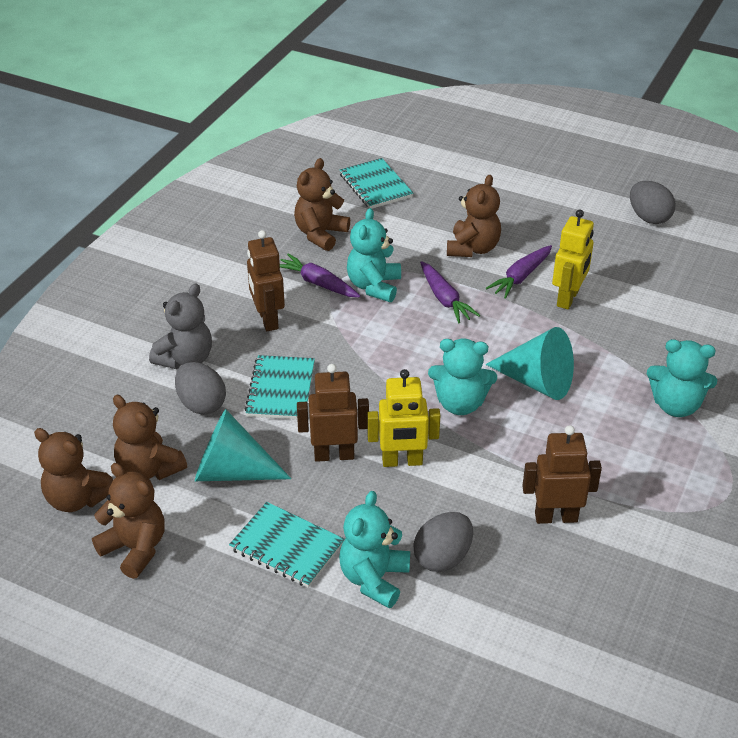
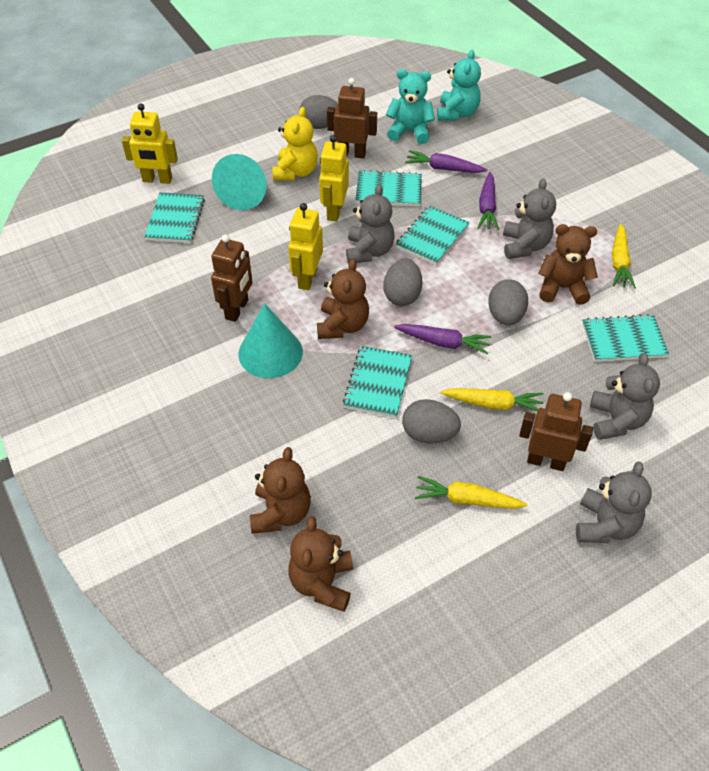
brown teddy bear: 5 -> 4
grey egg: 3 -> 4
grey teddy bear: 1 -> 4
turquoise notebook: 3 -> 5
turquoise teddy bear: 4 -> 2
yellow carrot: 0 -> 3
yellow robot: 2 -> 3
yellow teddy bear: 0 -> 1

